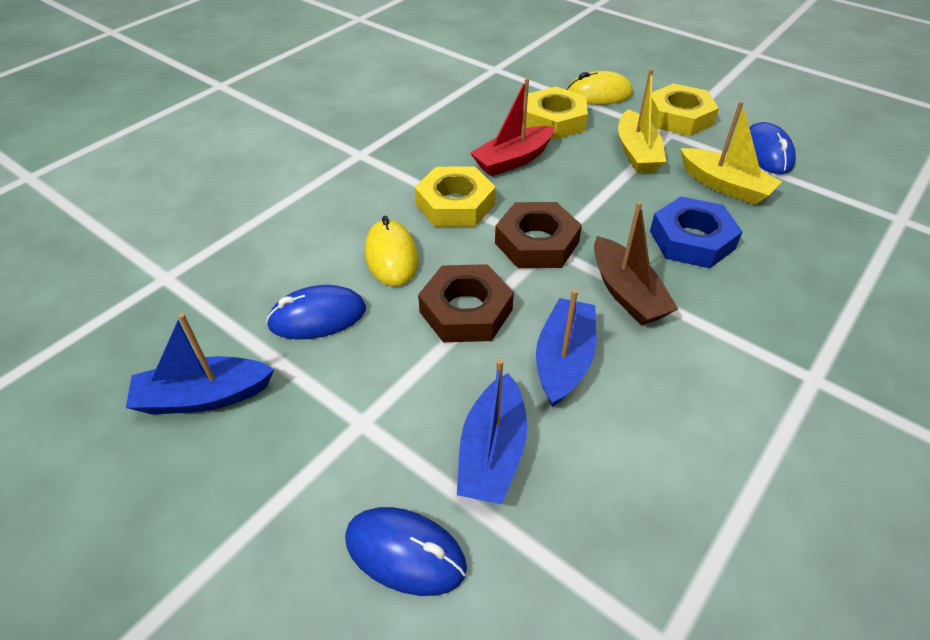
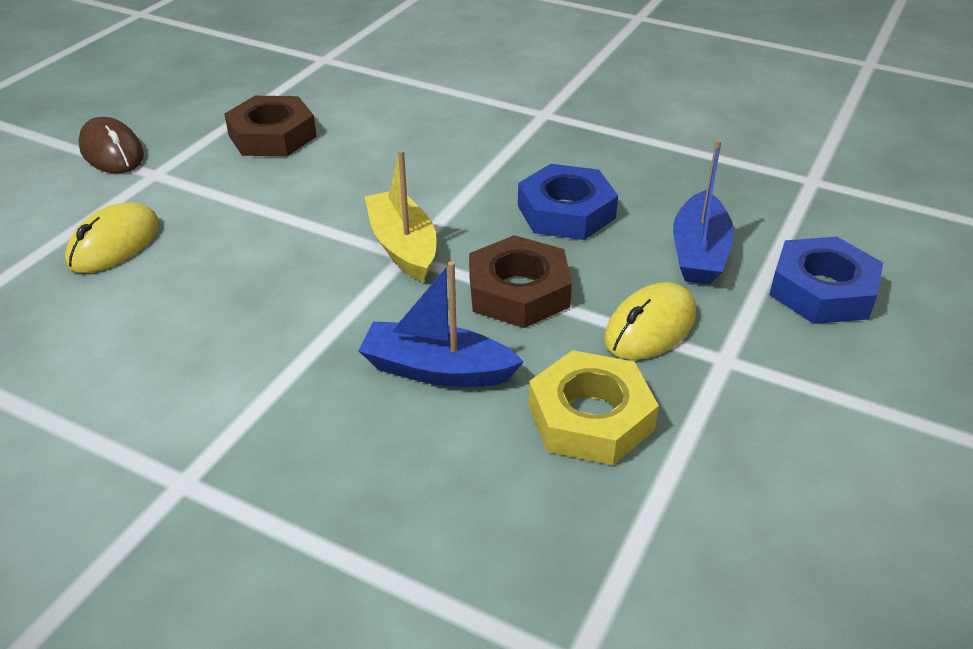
blue boat: 3 -> 2
blue mouse: 3 -> 0
blue nut: 1 -> 2
brown boat: 1 -> 0
brown mouse: 0 -> 1
red boat: 1 -> 0
yellow boat: 2 -> 1
yellow nut: 3 -> 1

